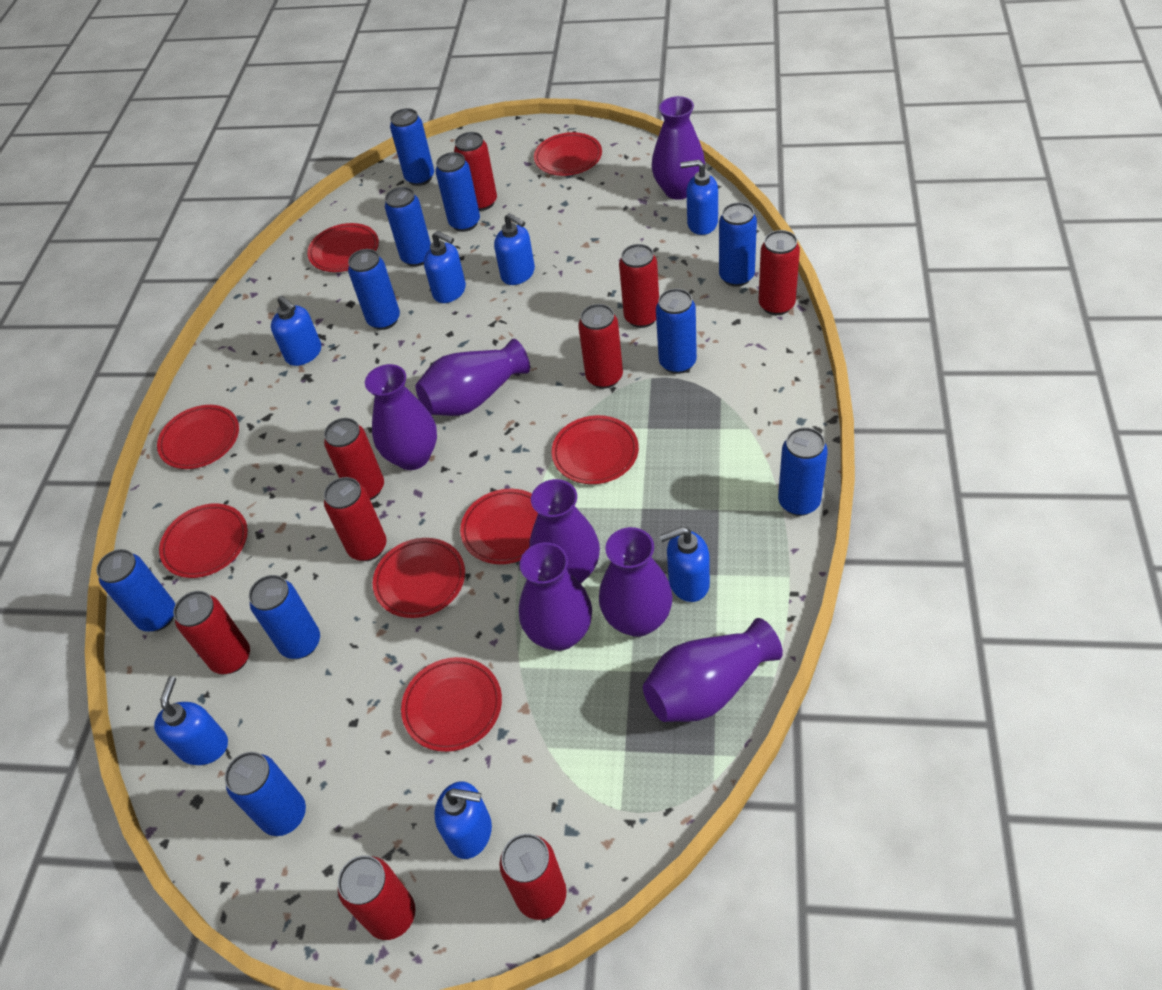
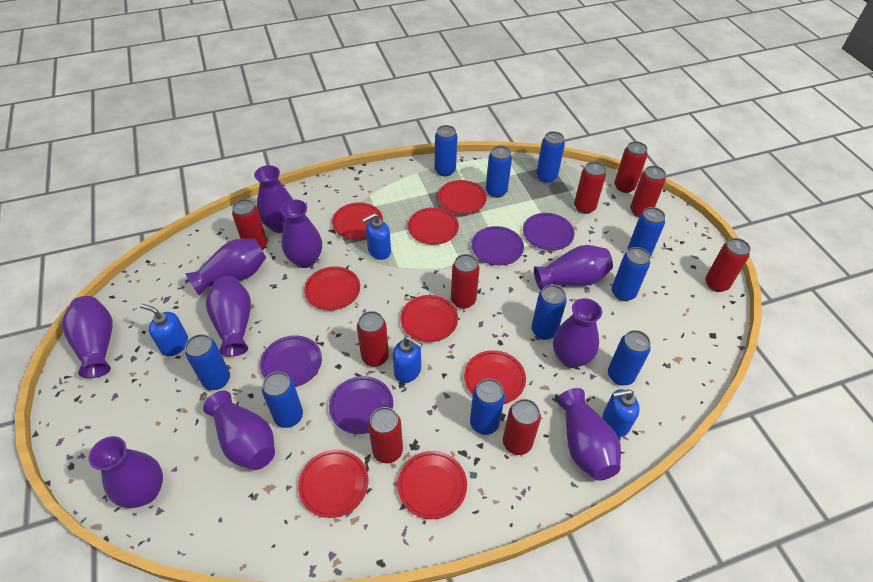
blue soap dispenser: 7 -> 4
purple plate: 0 -> 4
purple vase: 7 -> 10

